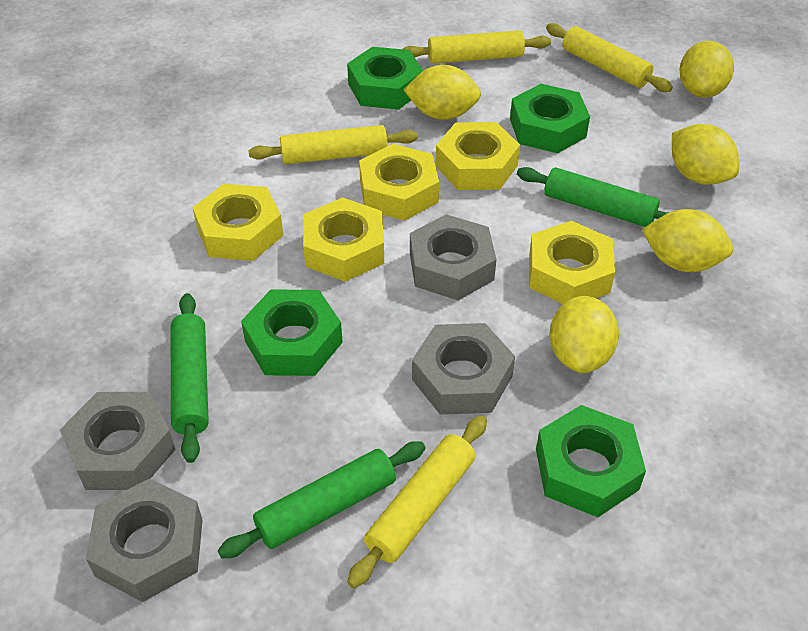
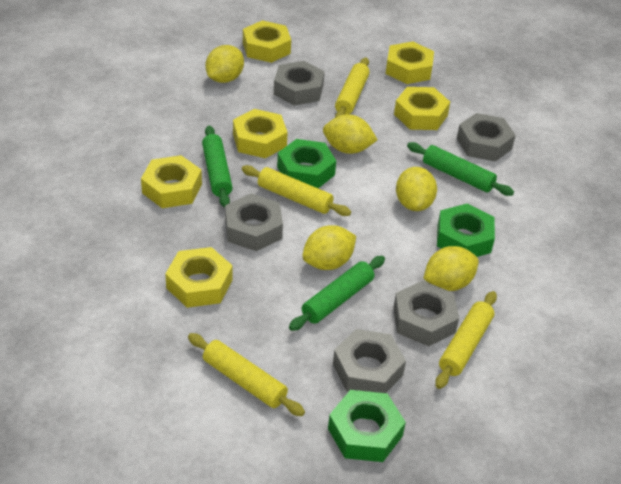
green nut: 4 -> 3
grey nut: 4 -> 5
yellow nut: 5 -> 6

